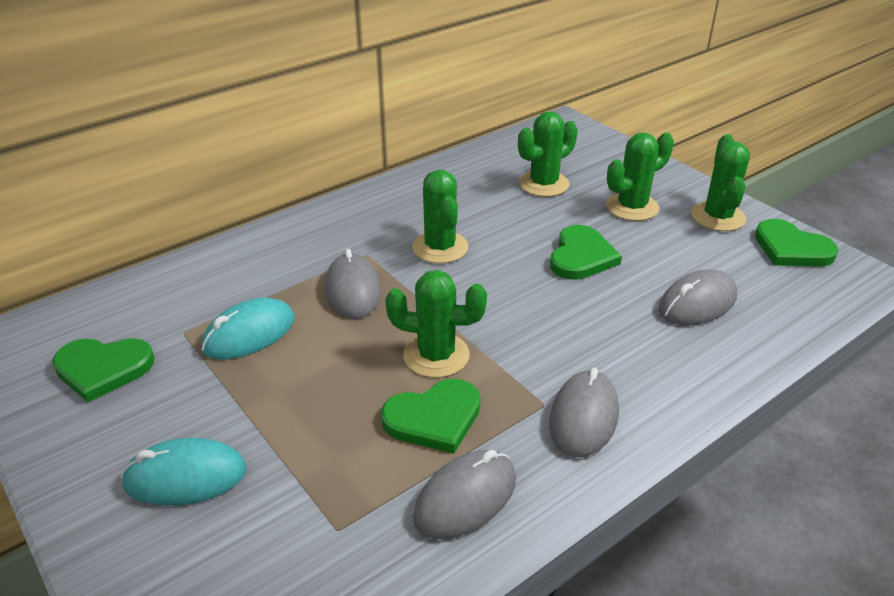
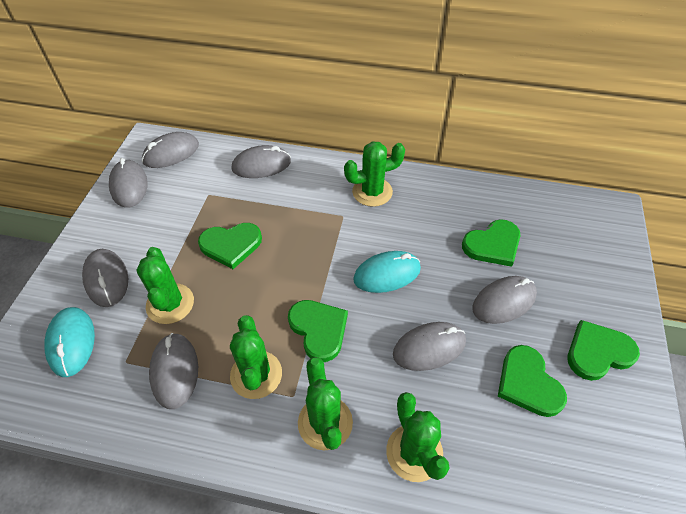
green heart: 4 -> 5
grey mouse: 4 -> 7

